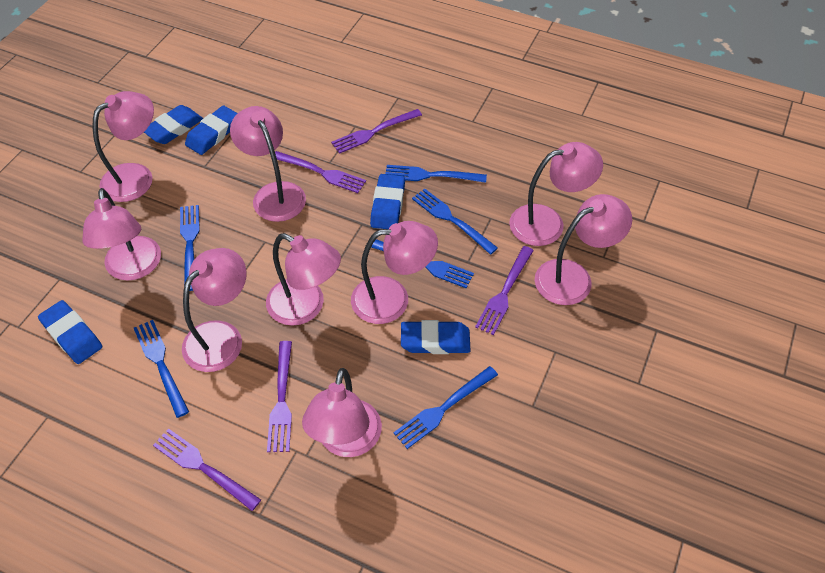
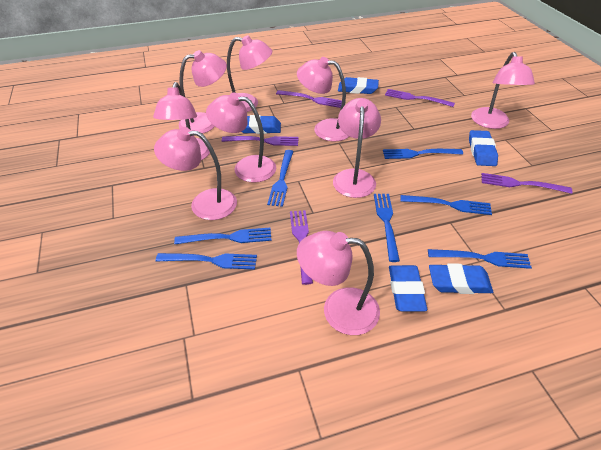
blue fork: 6 -> 7

